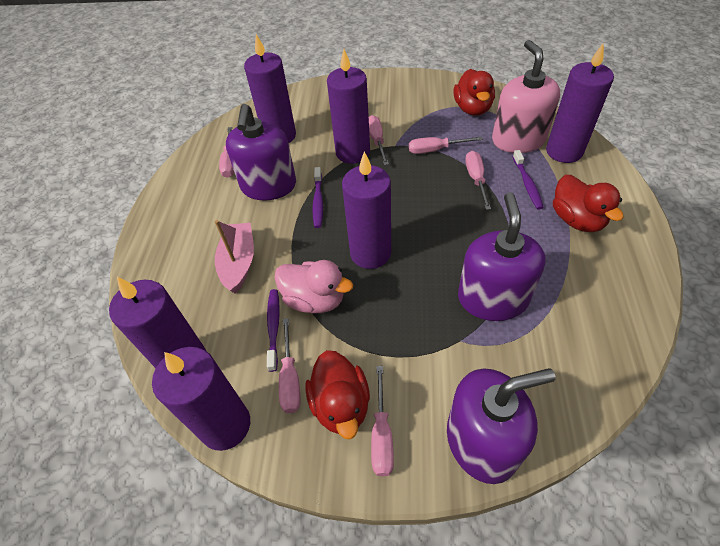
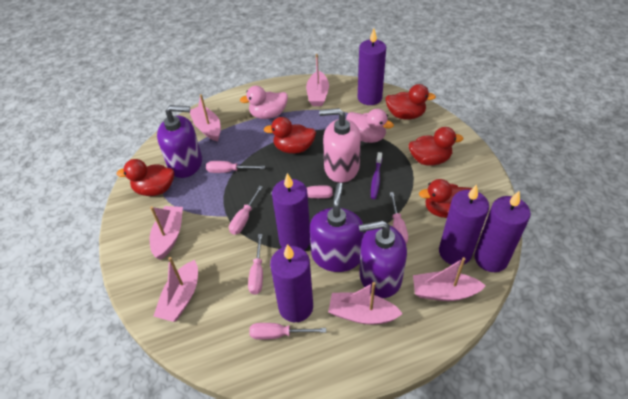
pink boat: 1 -> 6
pink duck: 1 -> 2
purple candle: 6 -> 5
purple toothbrush: 3 -> 1
red duck: 3 -> 5

